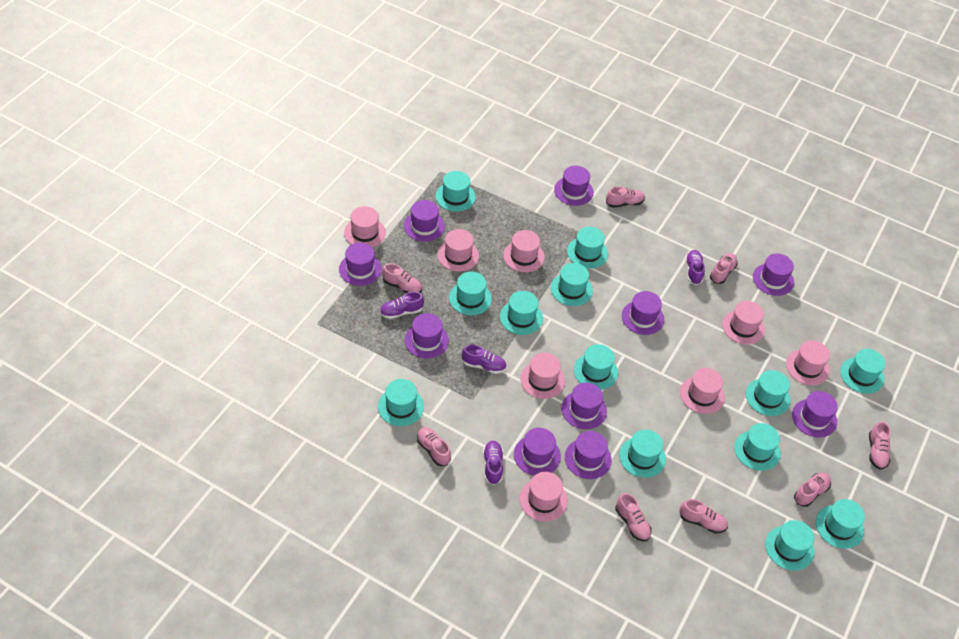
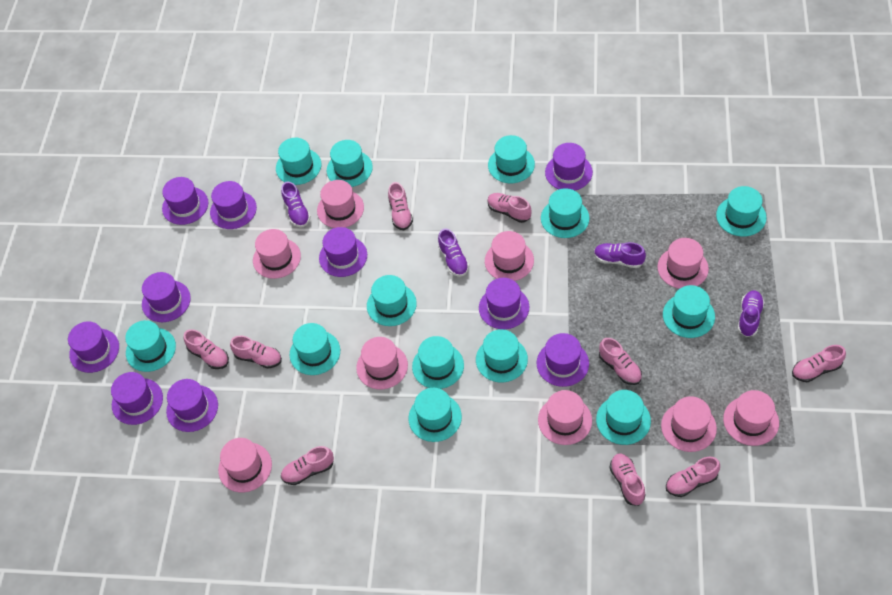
pink hat: 8 -> 9
pink shoe: 8 -> 9

